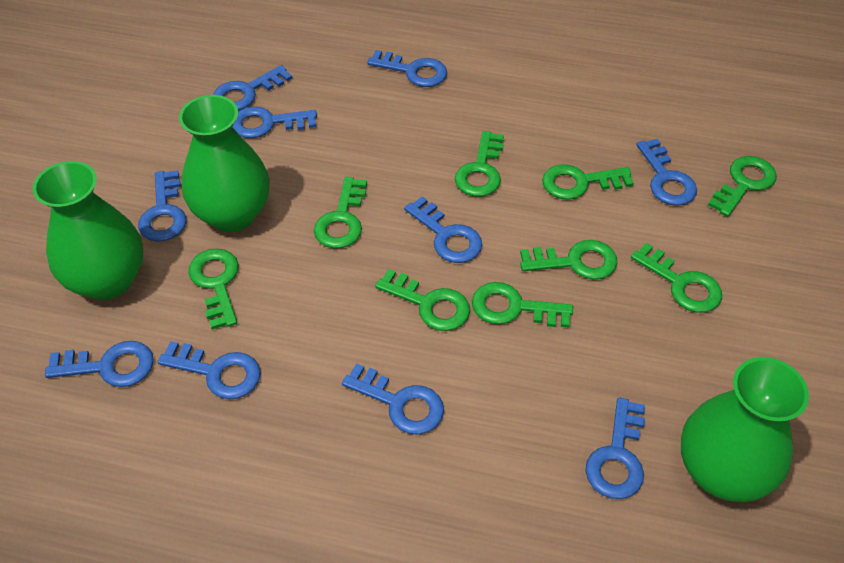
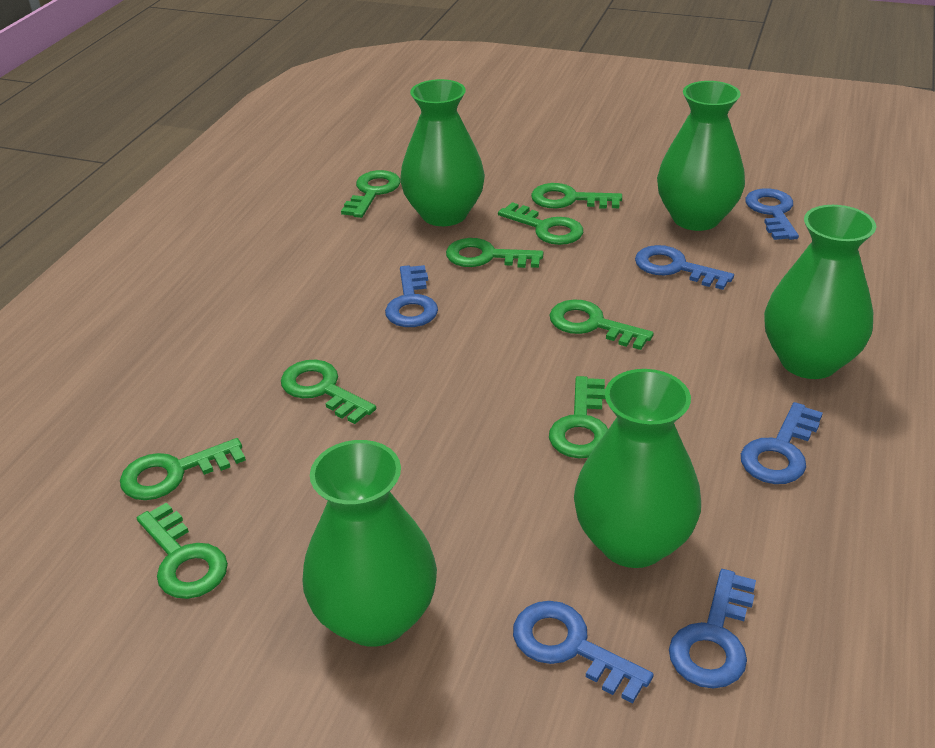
blue key: 10 -> 6
green vase: 3 -> 5

